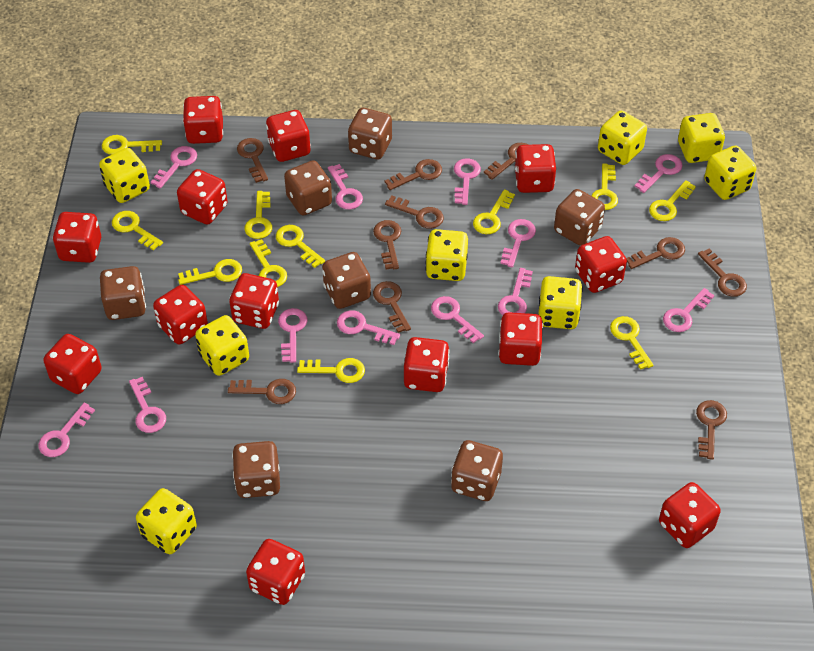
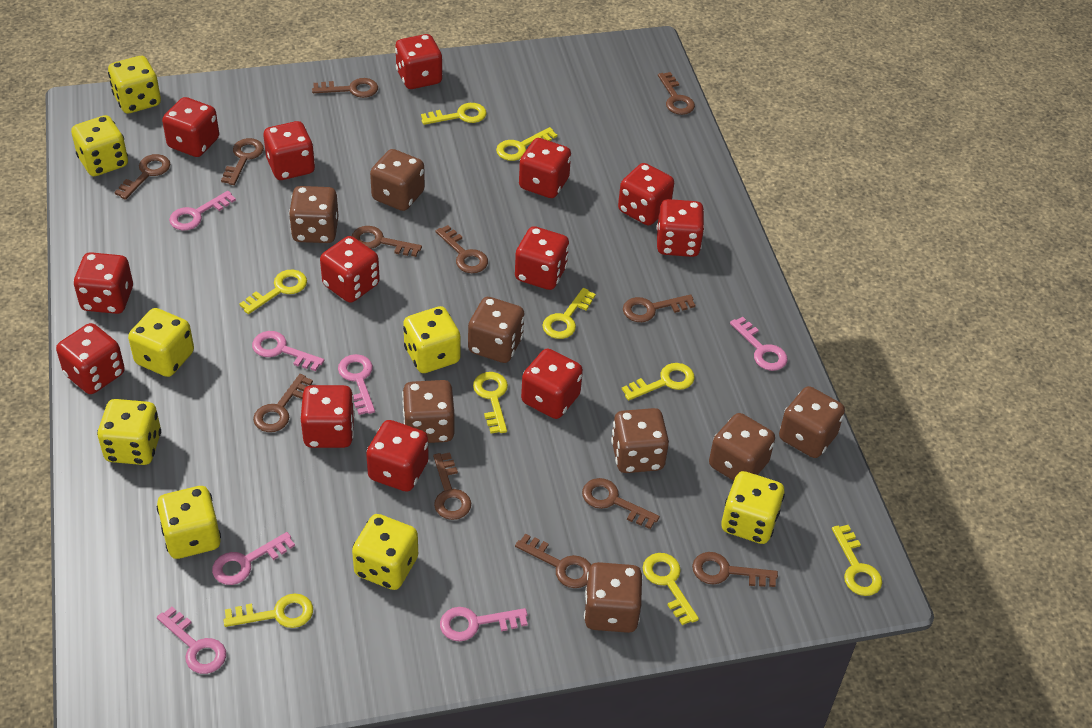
brown dice: 7 -> 8
brown key: 10 -> 12
pink key: 12 -> 7
yellow key: 11 -> 9

